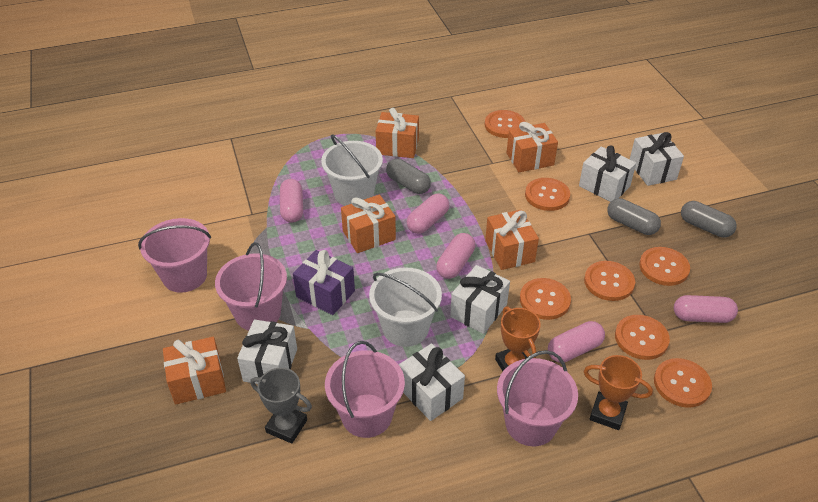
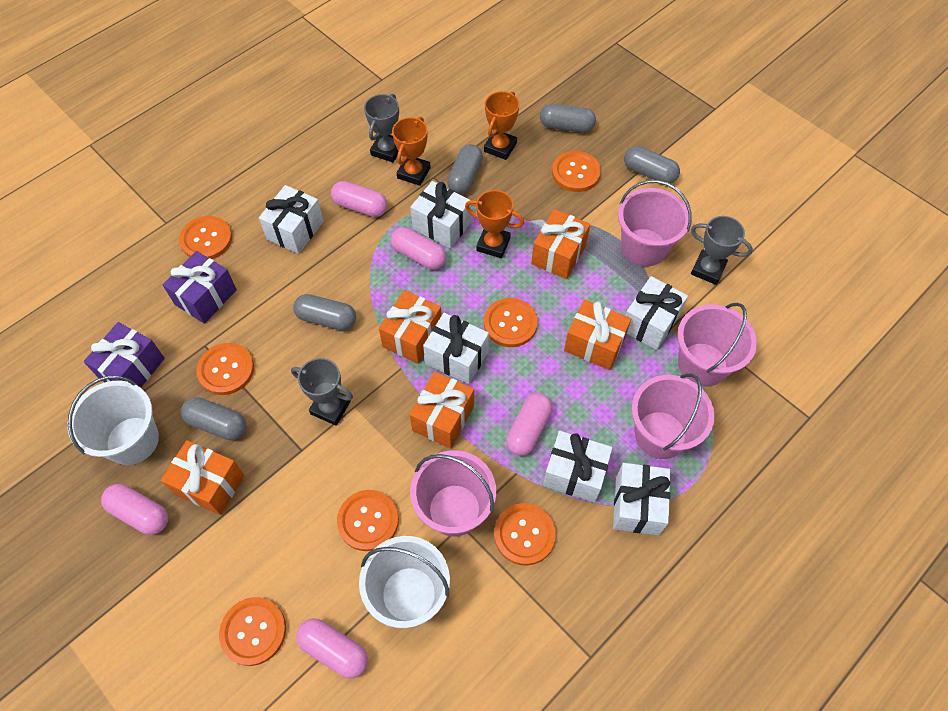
grey capsule: 3 -> 5
grey trophy: 1 -> 3
orange trophy: 2 -> 3
purple gift: 1 -> 2
white gift: 5 -> 6

